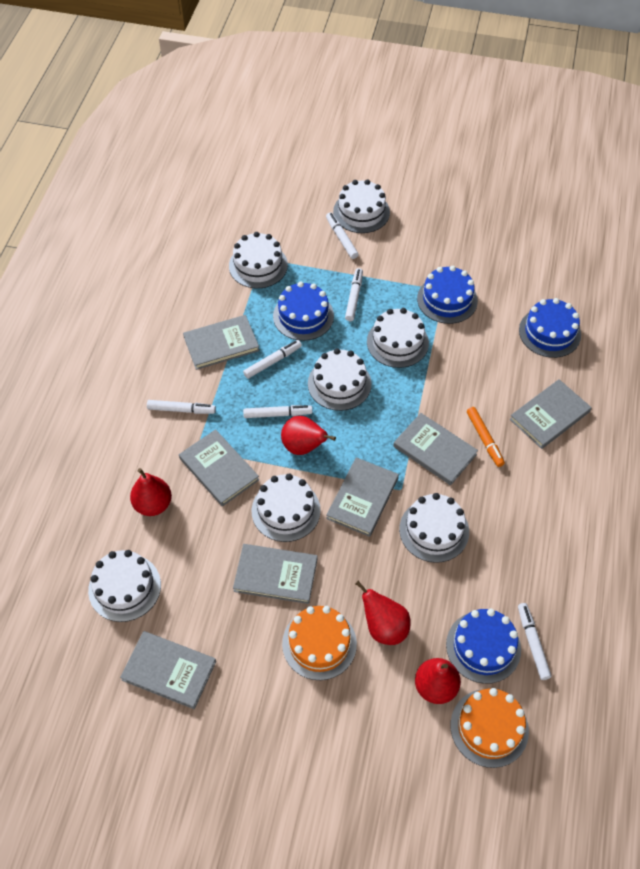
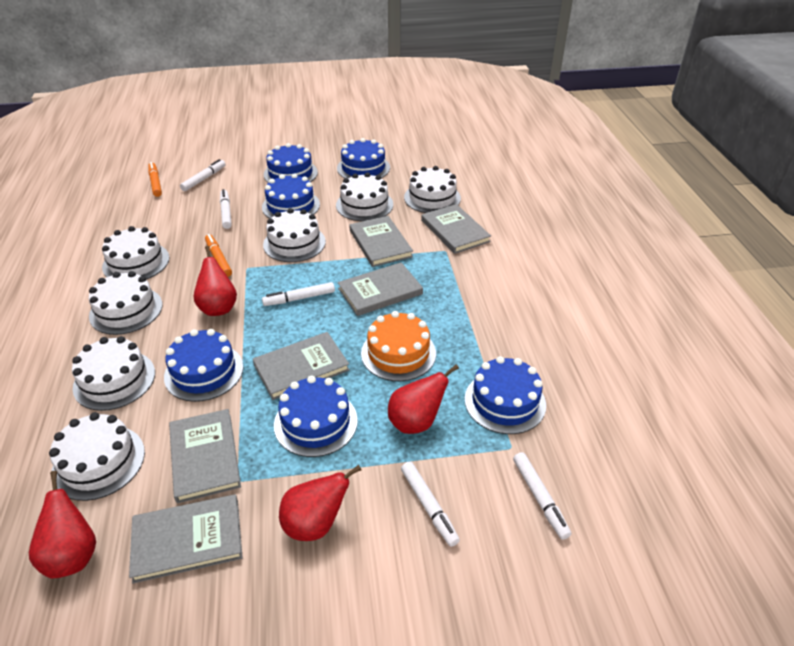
blue cake: 4 -> 6
grey book: 7 -> 6
orange cake: 2 -> 1
orange marker: 1 -> 2
white marker: 6 -> 5

